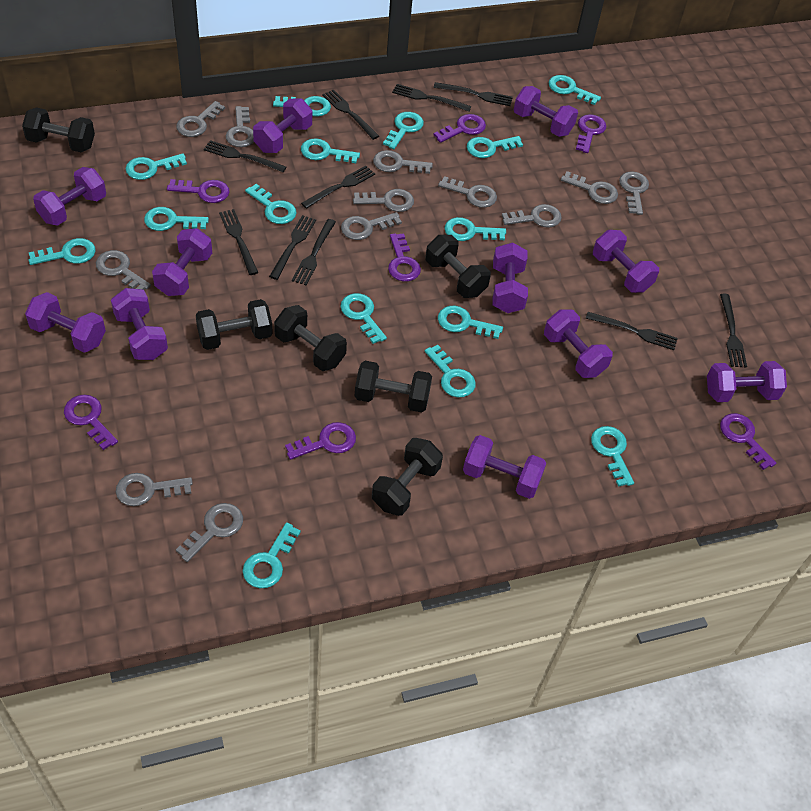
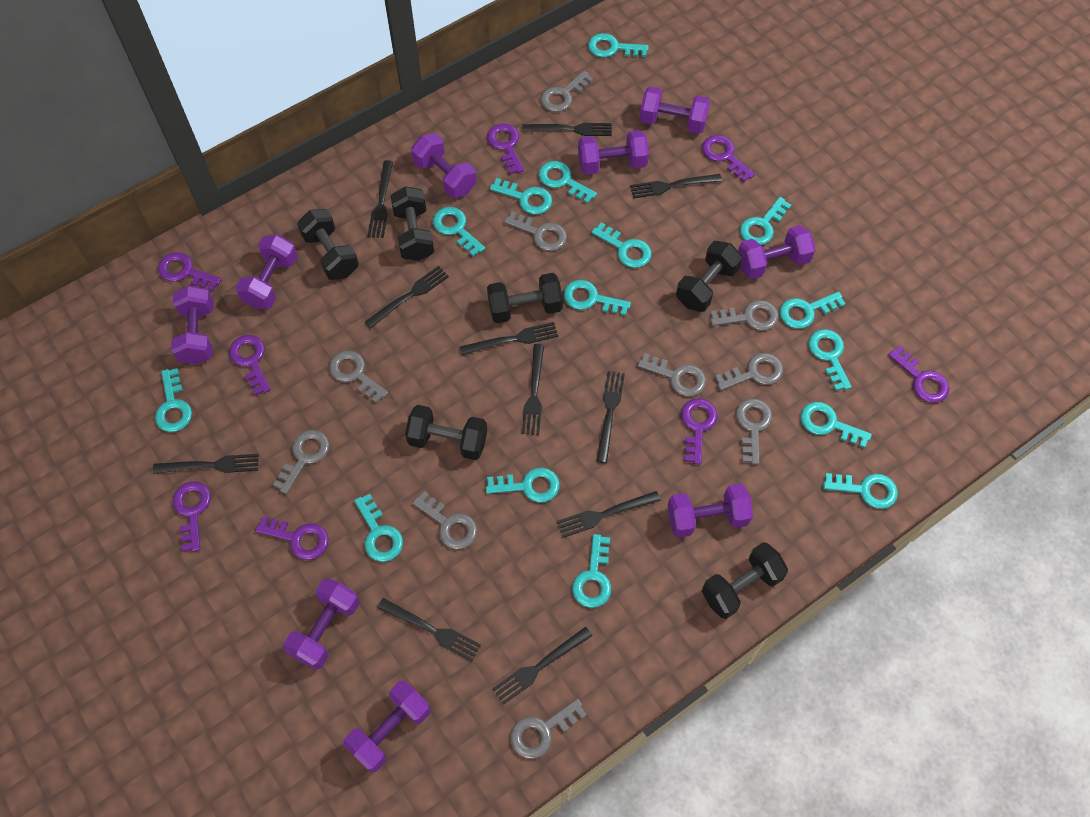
black fork: 10 -> 11
grey key: 12 -> 10
purple dumbbell: 11 -> 9
purple key: 7 -> 8

